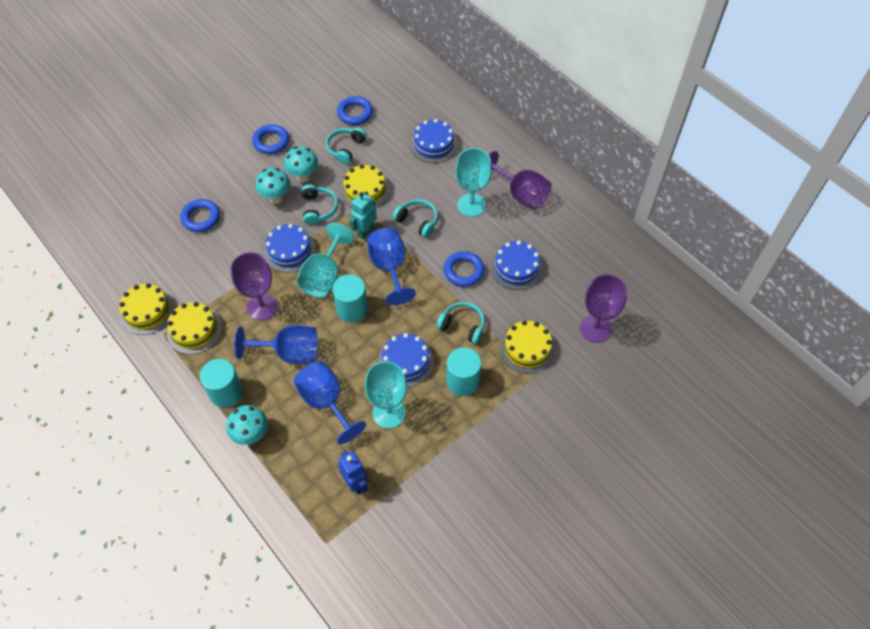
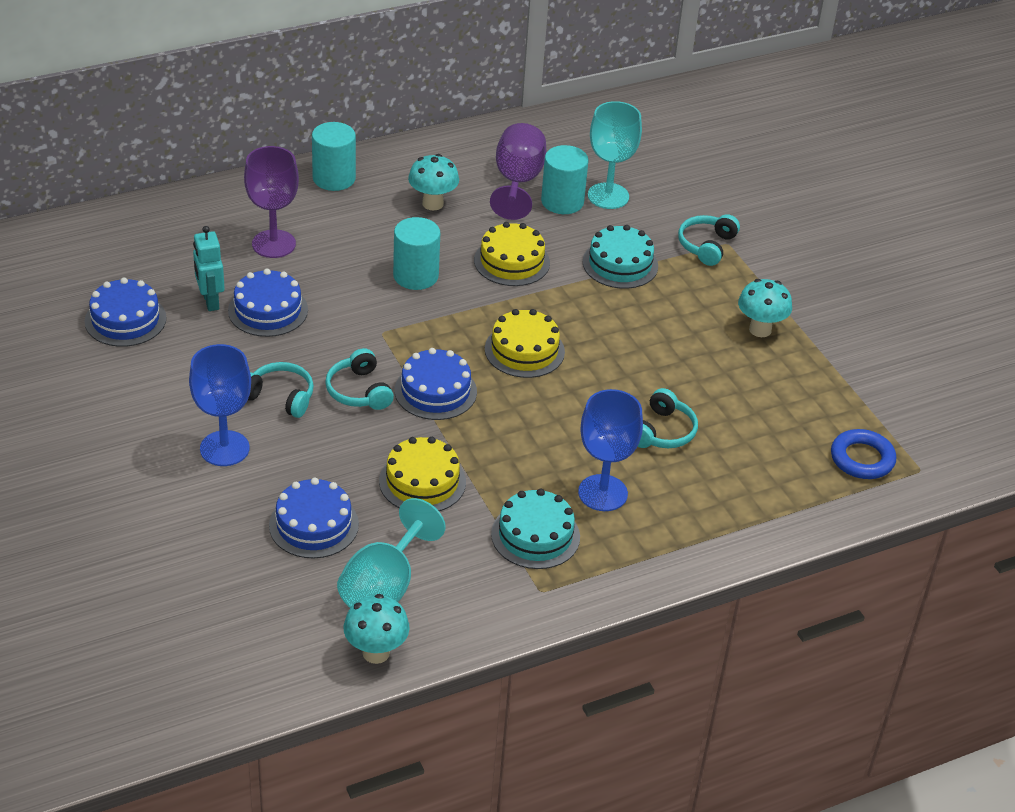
blue goblet: 3 -> 2
blue ring: 4 -> 1
blue robot: 1 -> 0
purple goblet: 3 -> 2
turquoise cake: 0 -> 2
turquoise goblet: 3 -> 2
yellow cake: 4 -> 3

